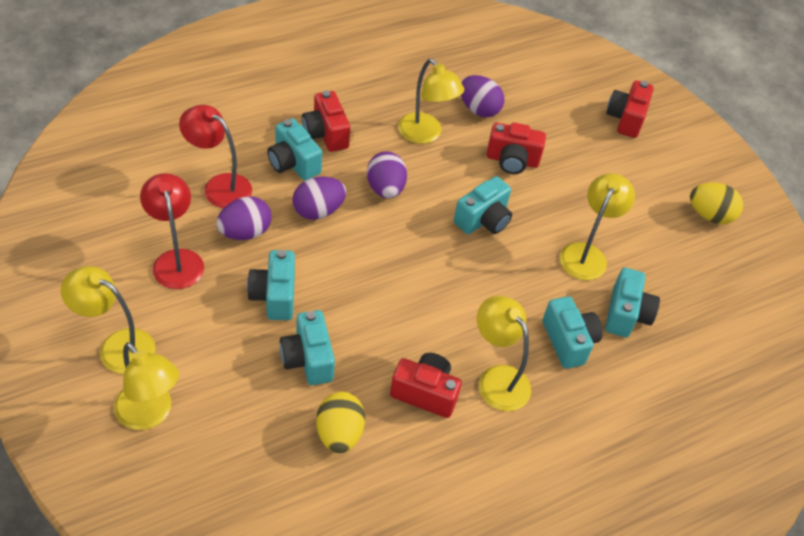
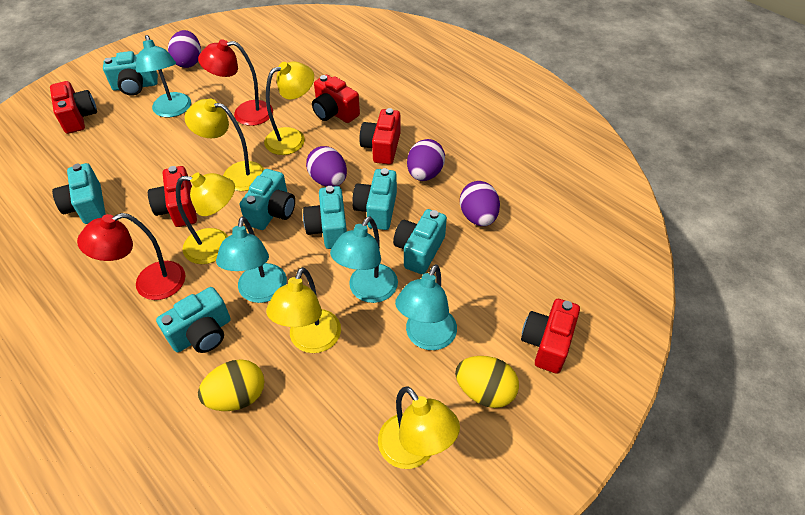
red camera: 4 -> 5
turquoise camera: 6 -> 7
turquoise lamp: 0 -> 4

